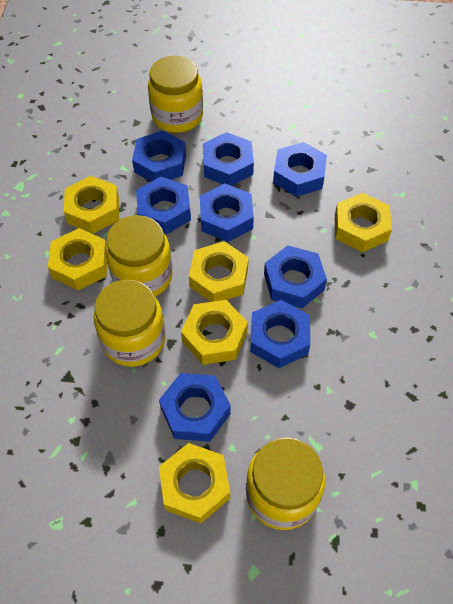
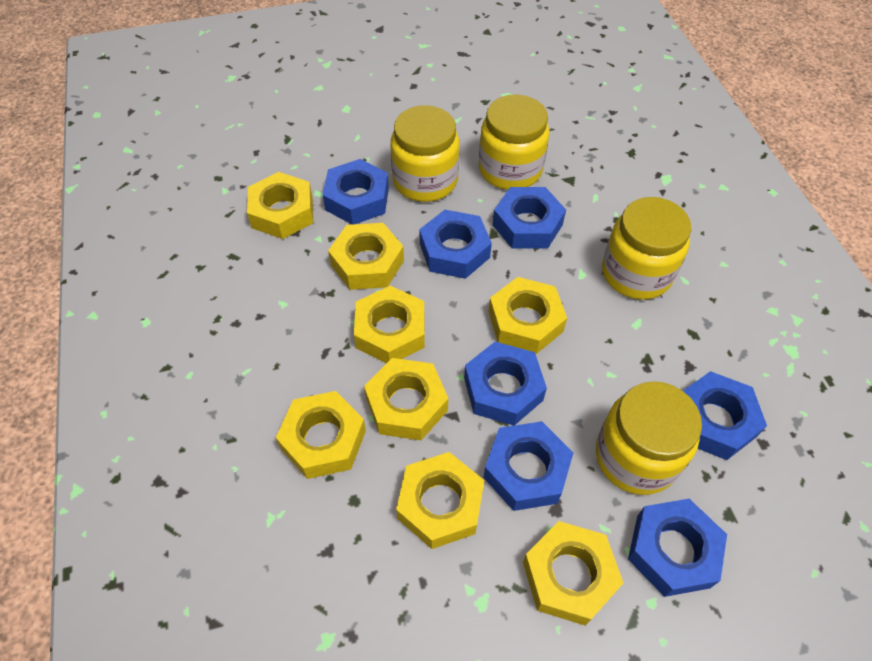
blue nut: 8 -> 7
yellow nut: 6 -> 8

